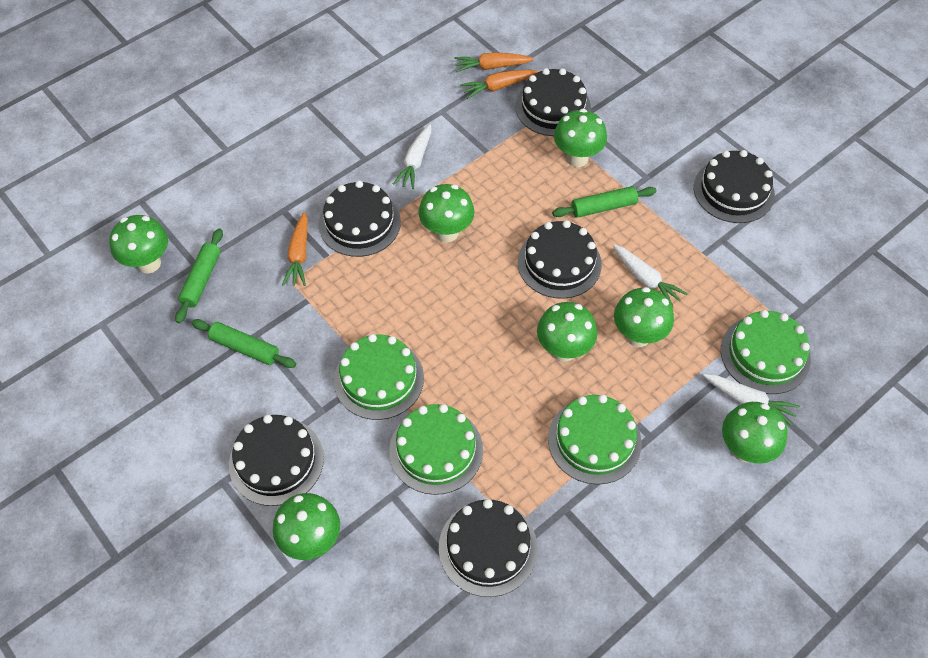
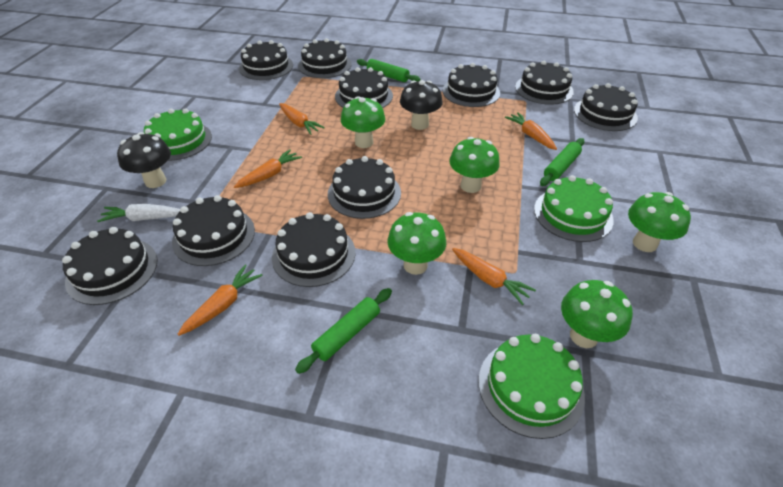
black cake: 6 -> 10
black mushroom: 0 -> 2
green cake: 4 -> 3
green mushroom: 7 -> 5
orange carrot: 3 -> 5
white carrot: 3 -> 1

